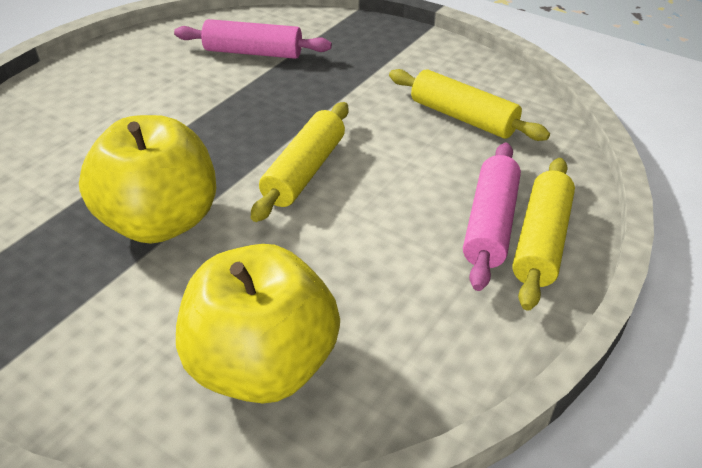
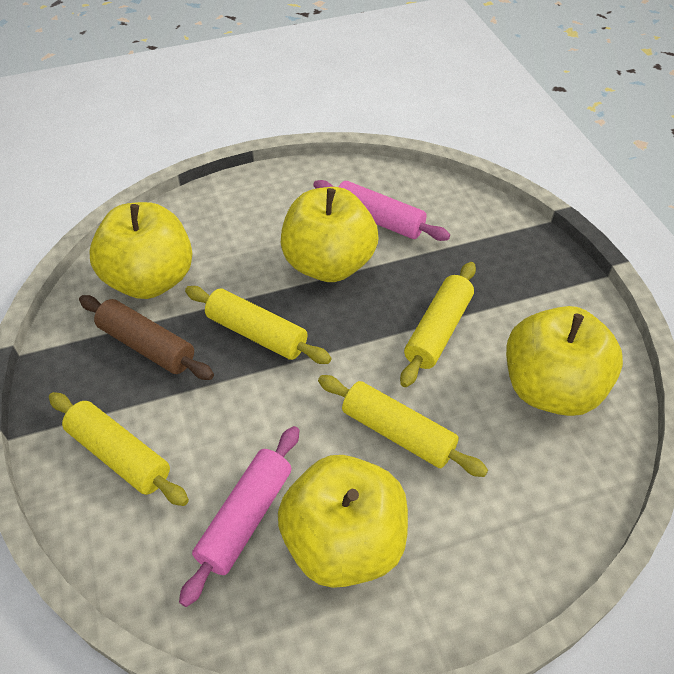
brown rolling pin: 0 -> 1
yellow apple: 2 -> 4
yellow rolling pin: 3 -> 4

